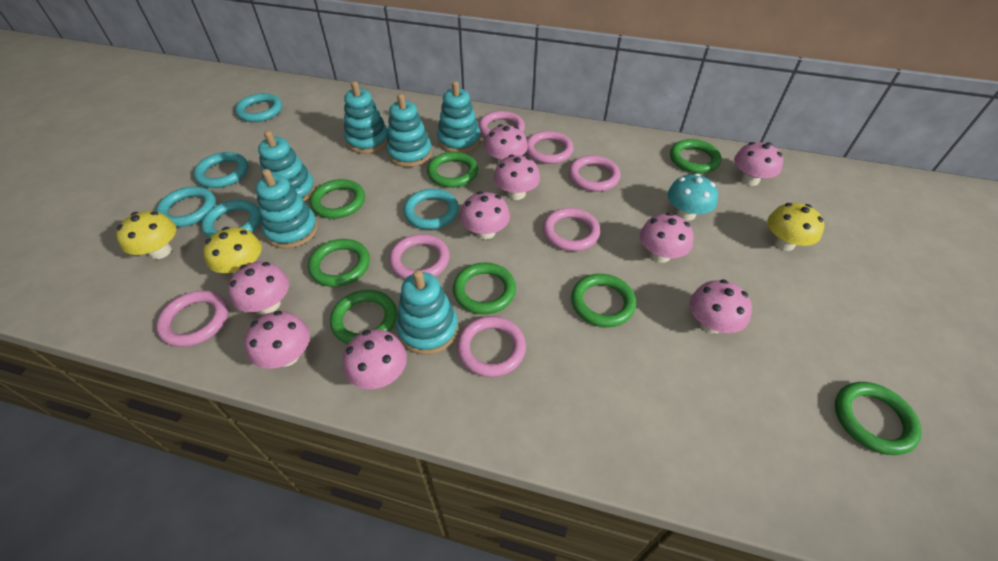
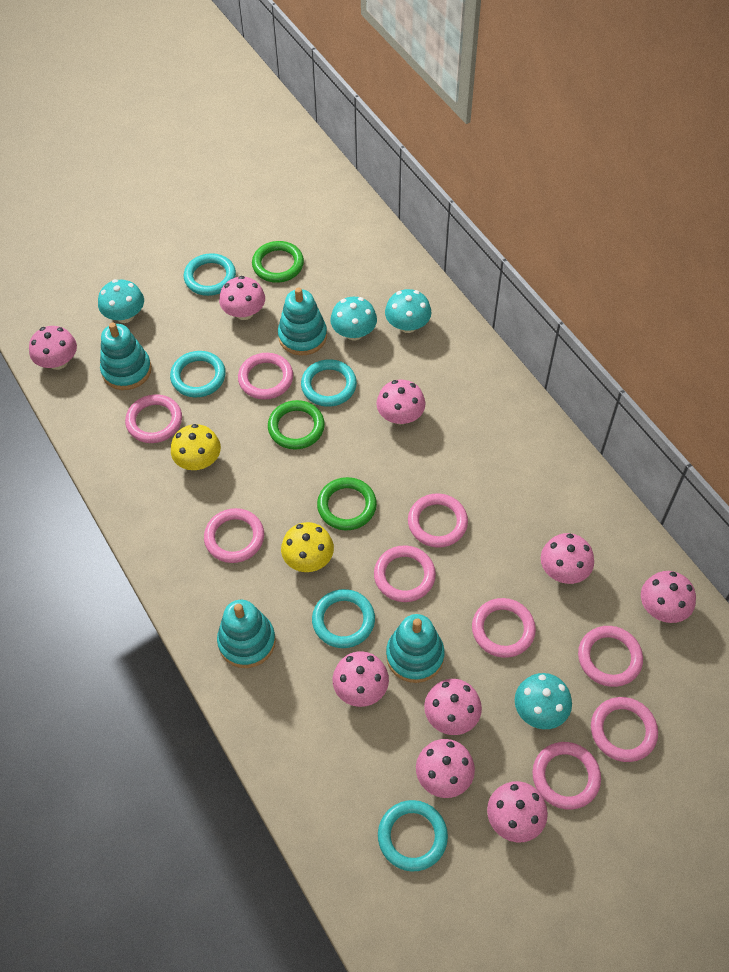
green ring: 8 -> 3
pink ring: 7 -> 9
turquoise mushroom: 1 -> 4
turquoise stacking toy: 6 -> 4
yellow mushroom: 3 -> 2

